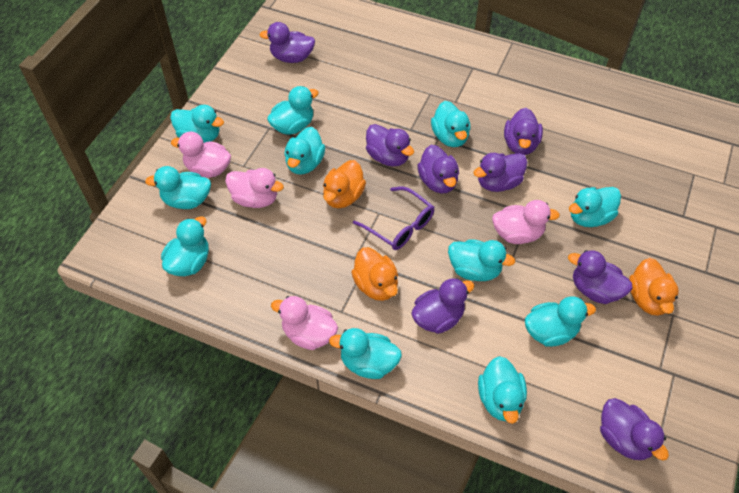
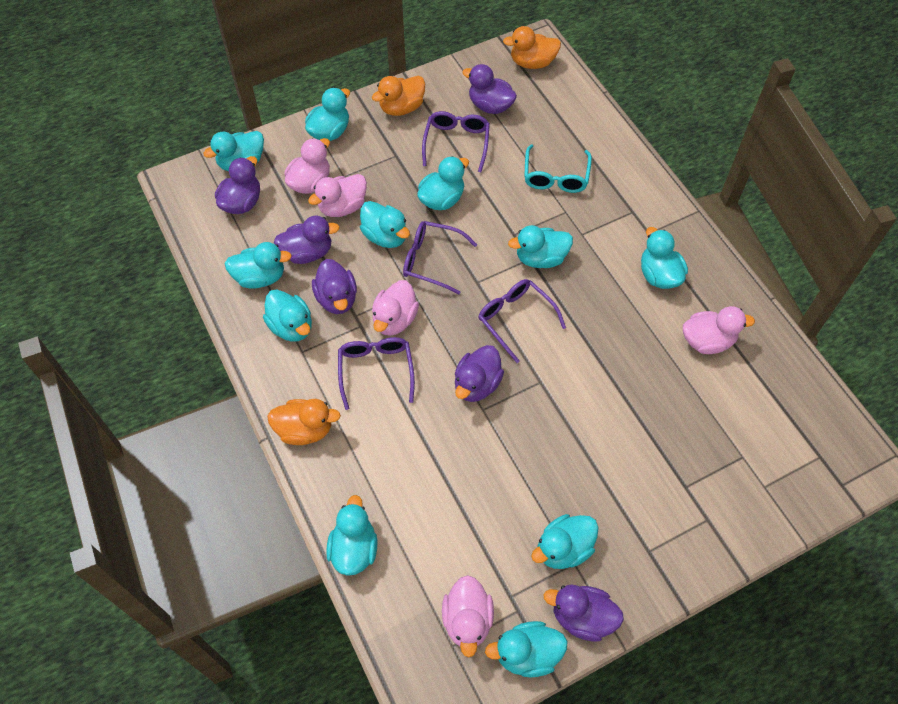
pink duck: 4 -> 5
purple duck: 8 -> 6
purple glasses: 1 -> 4
turquoise glasses: 0 -> 1

